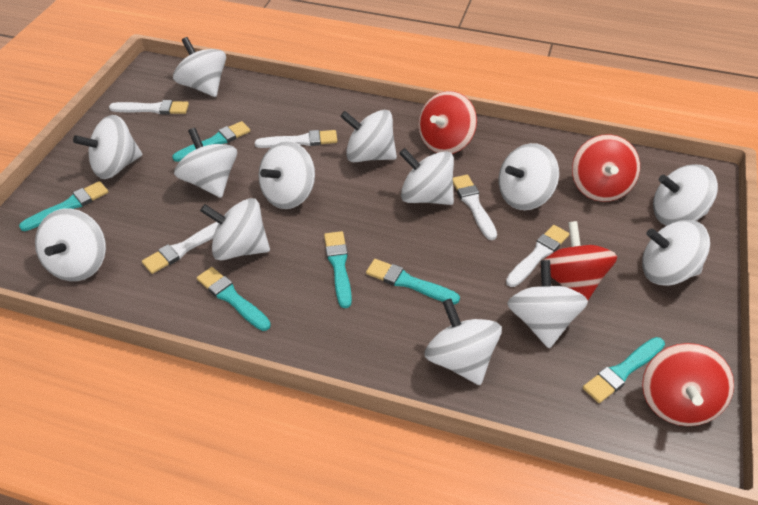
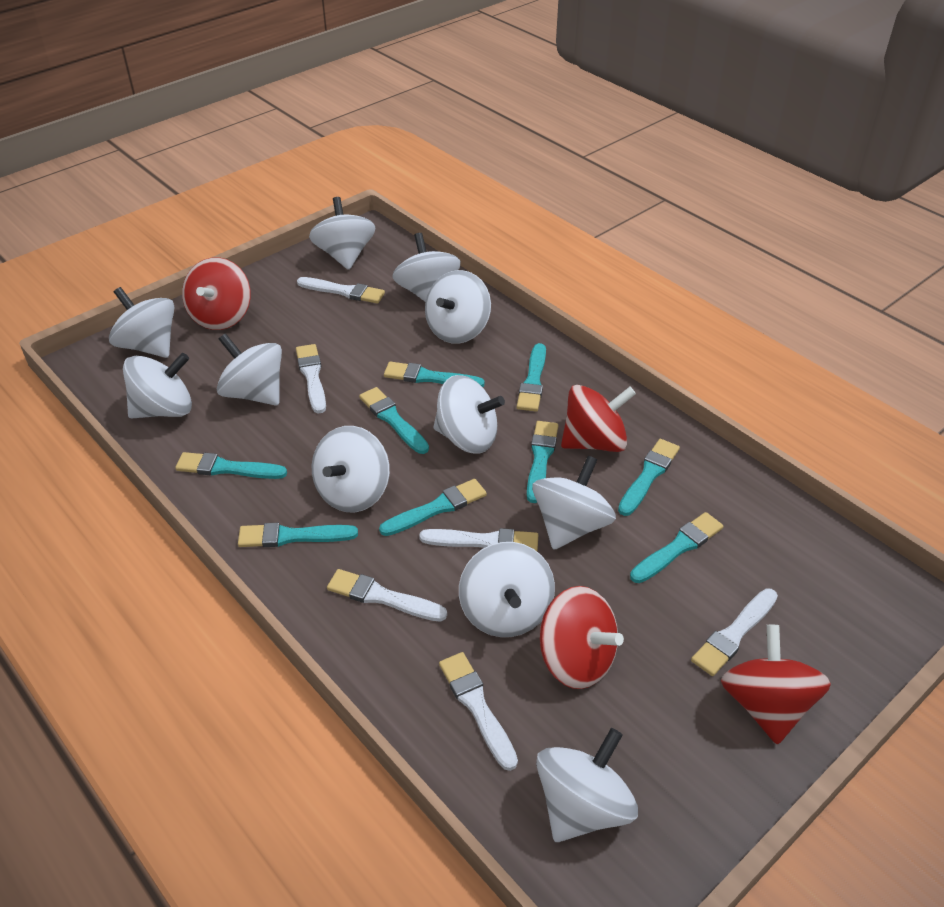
turquoise brush: 6 -> 9
white brush: 5 -> 6
white spinning top: 13 -> 11

